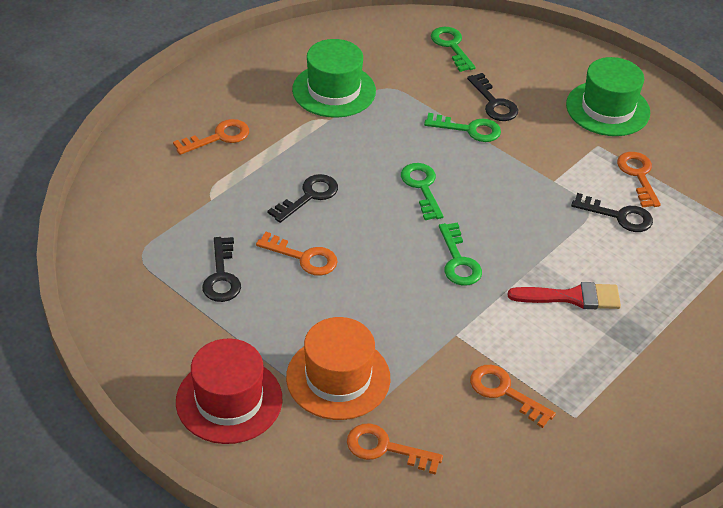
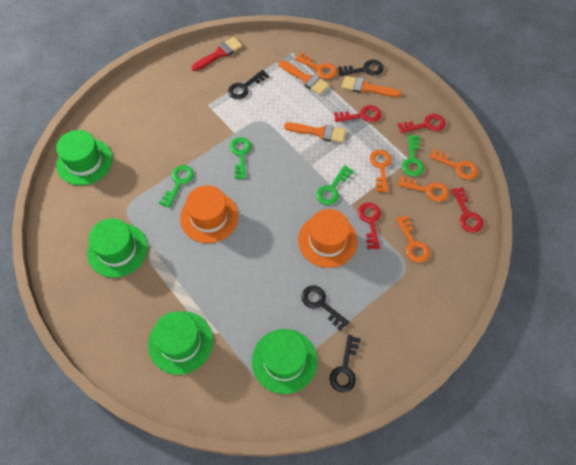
green hat: 2 -> 4
orange brush: 0 -> 3
orange hat: 1 -> 2
red hat: 1 -> 0
red key: 0 -> 4

